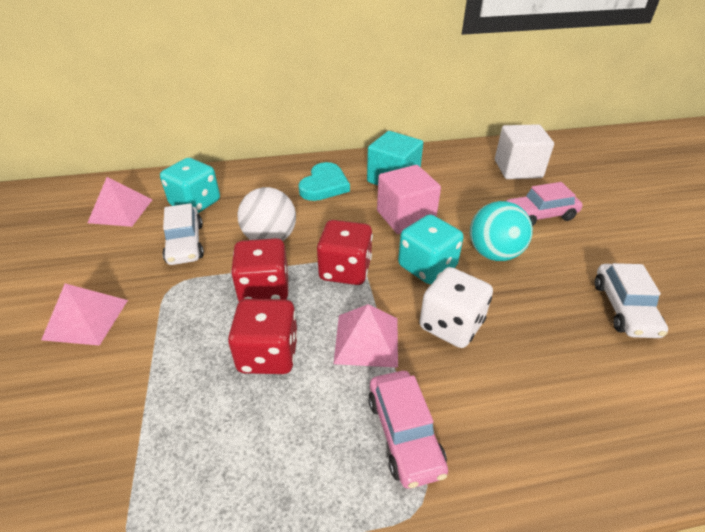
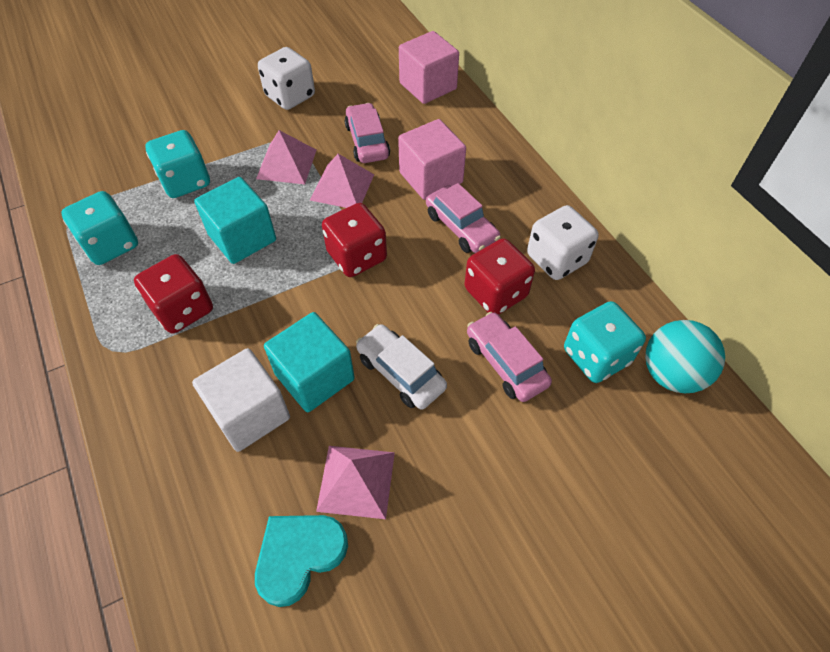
pink car: 2 -> 3
pink cube: 1 -> 2
turquoise cube: 1 -> 2
turquoise dice: 2 -> 3
white ball: 1 -> 0
white car: 2 -> 1
white dice: 1 -> 2

